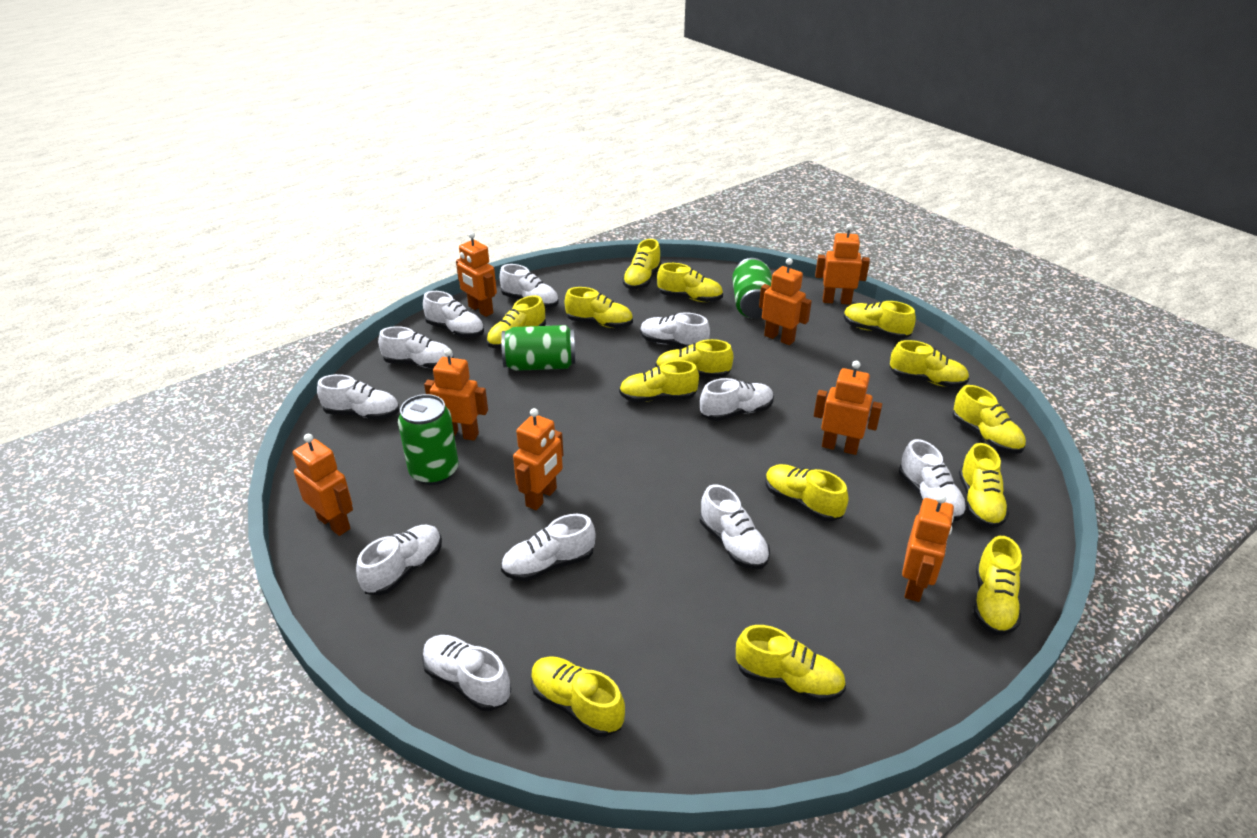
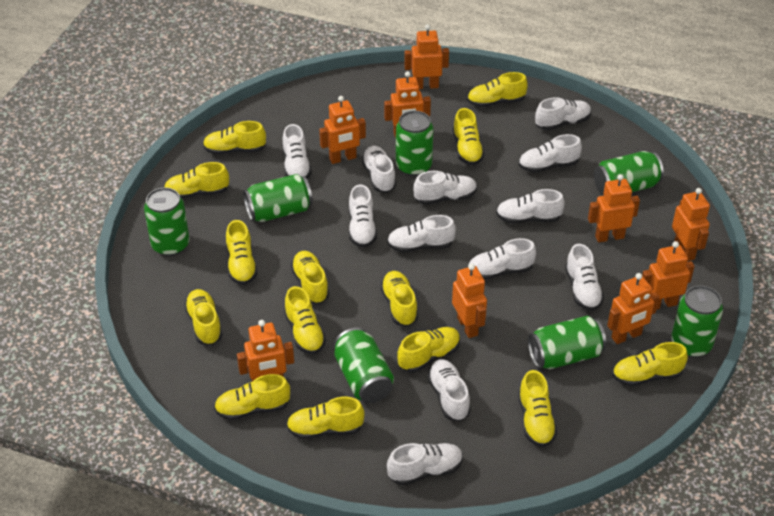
green can: 3 -> 7
orange robot: 8 -> 9
white shoe: 11 -> 12

